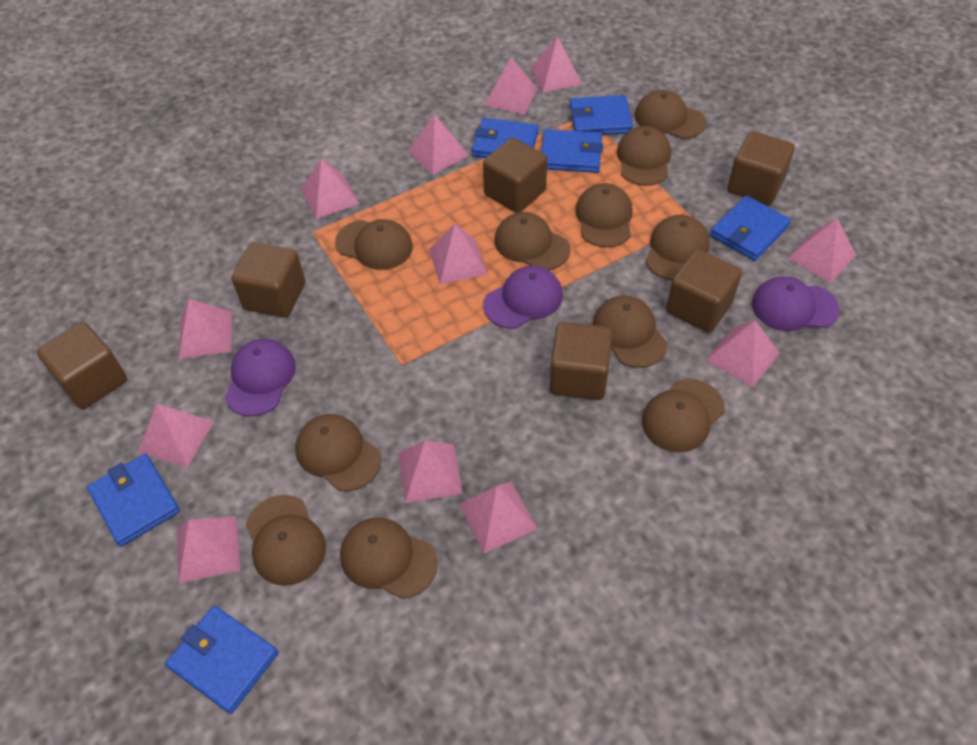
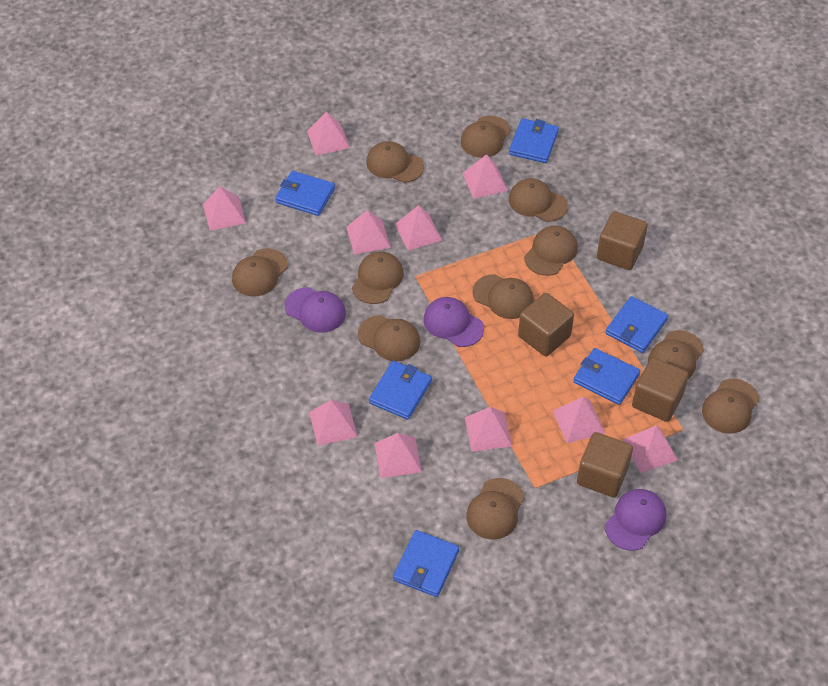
brown cube: 6 -> 4
pink pyramid: 12 -> 10

